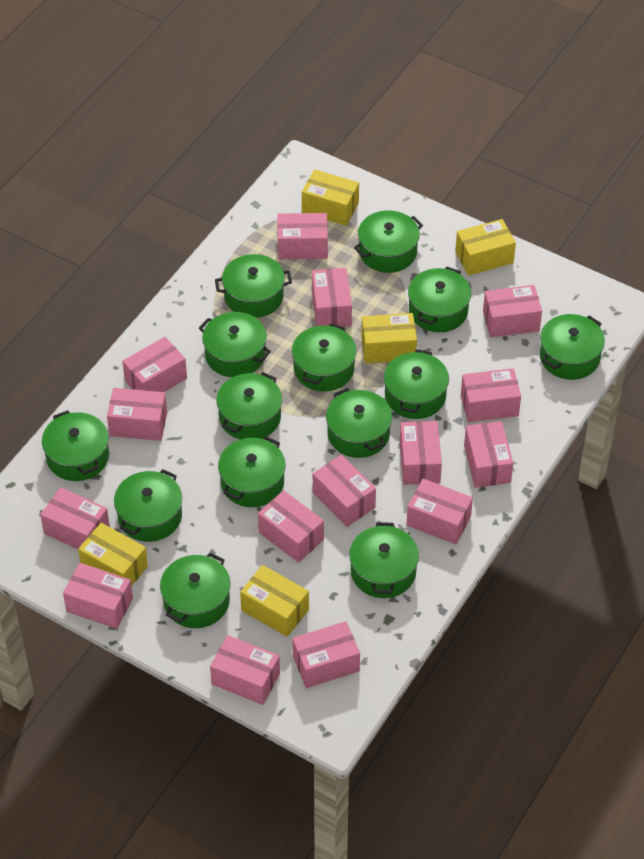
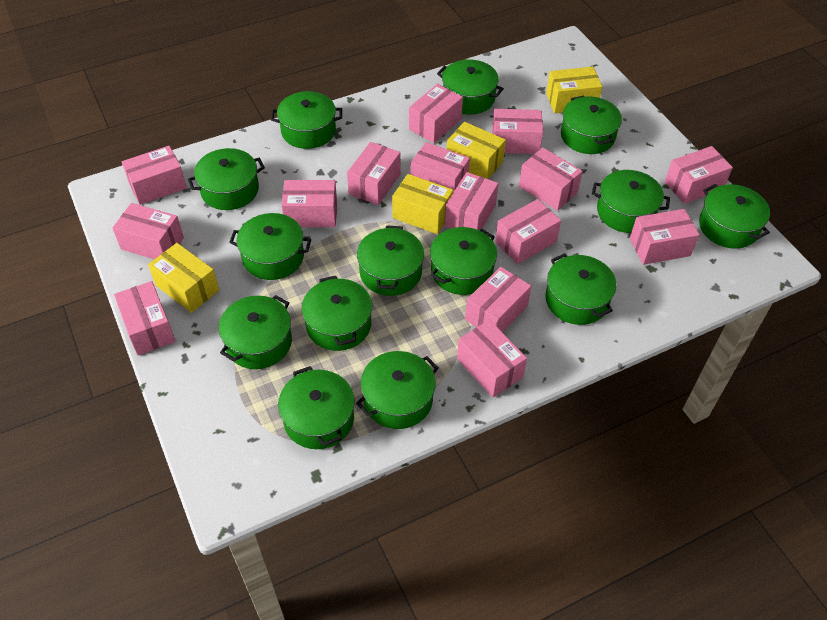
yellow box: 5 -> 4

